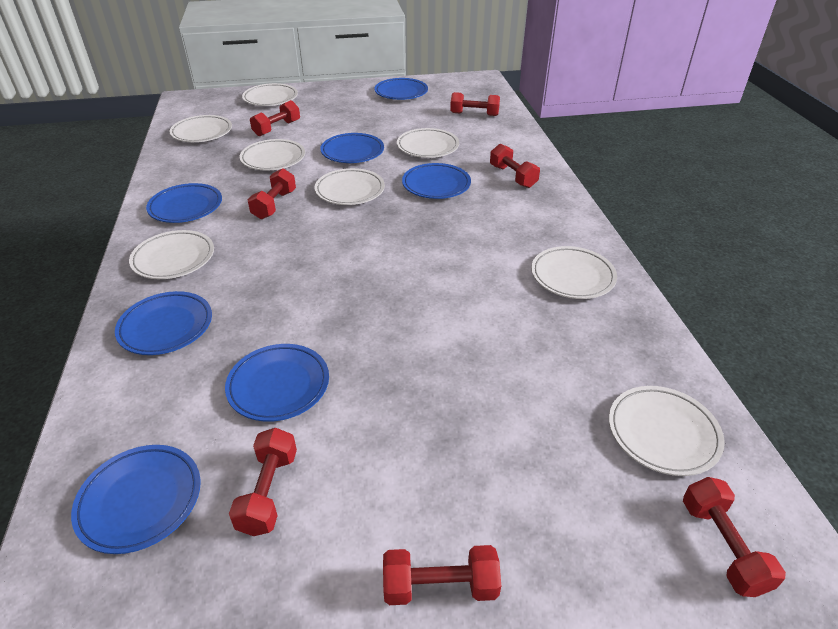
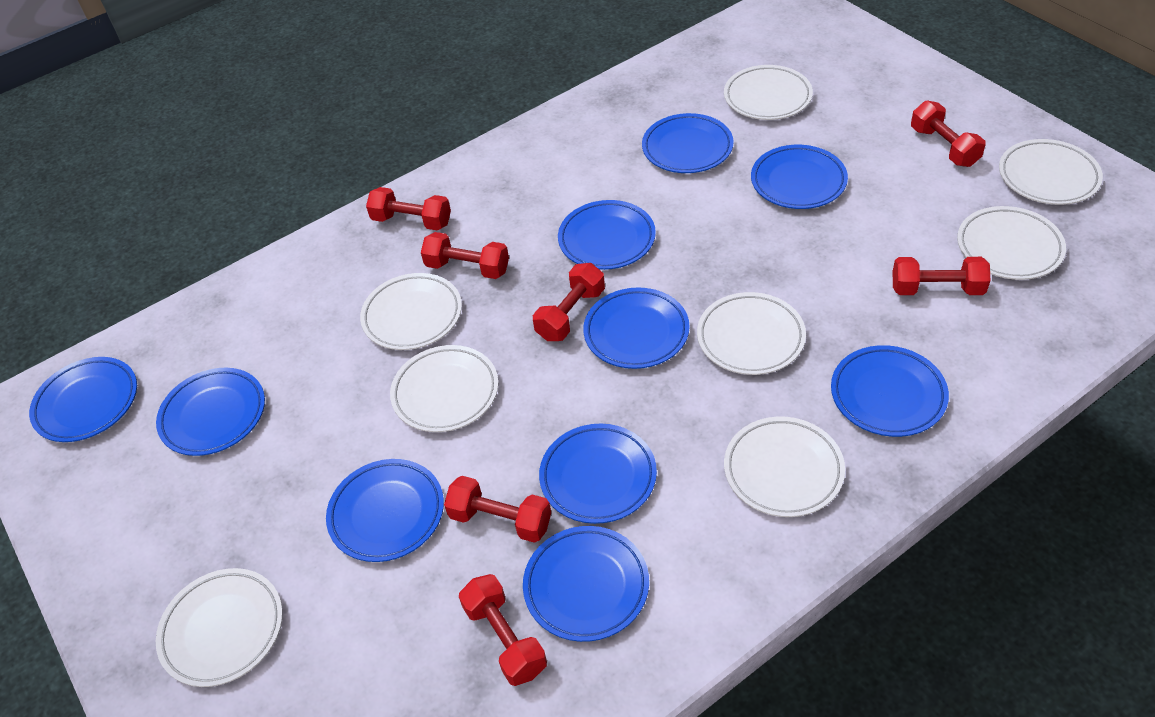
blue plate: 7 -> 10

